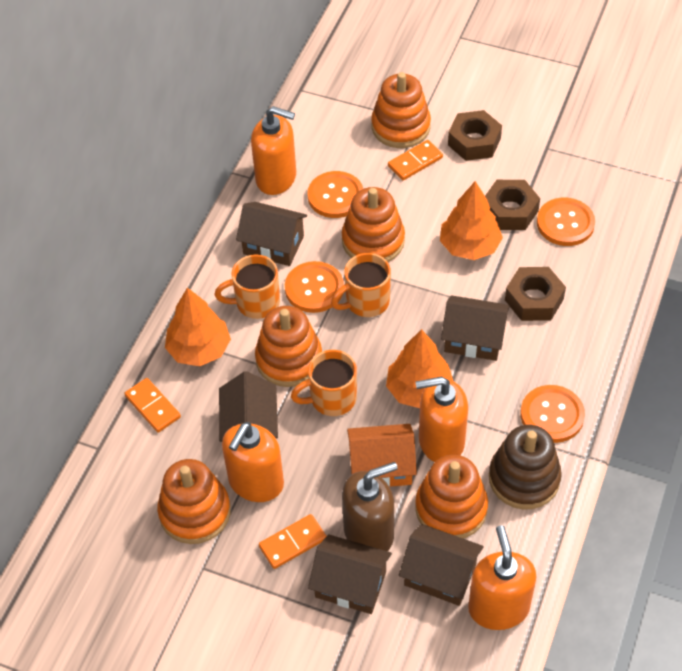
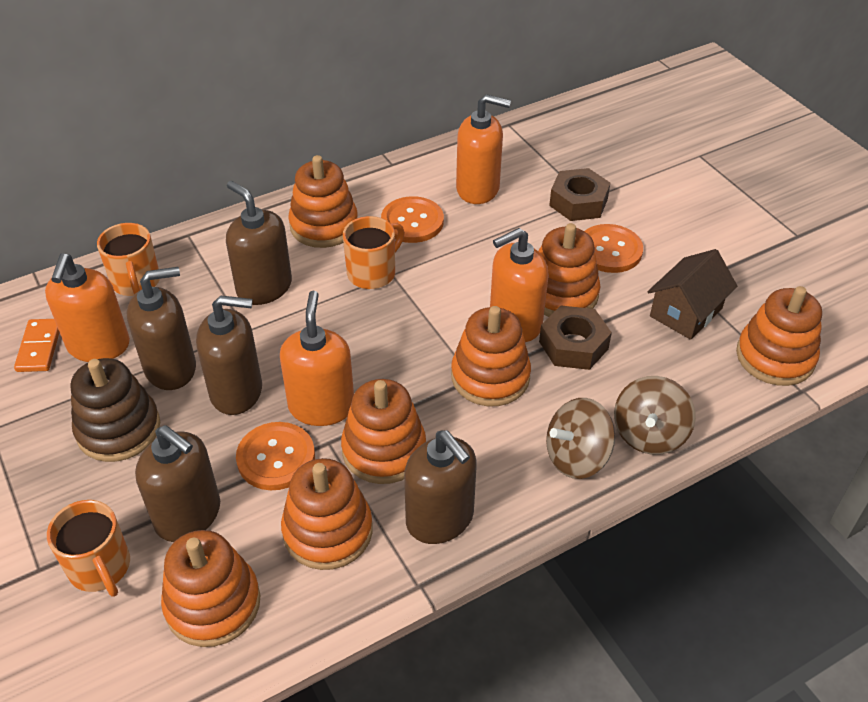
brown house: 5 -> 1
brown nut: 3 -> 2
brown soap dispenser: 1 -> 5
brown spinning top: 0 -> 2
orange button: 4 -> 3
orange domino: 3 -> 1
orange house: 1 -> 0
orange stacking toy: 5 -> 7
orange tree: 3 -> 0

